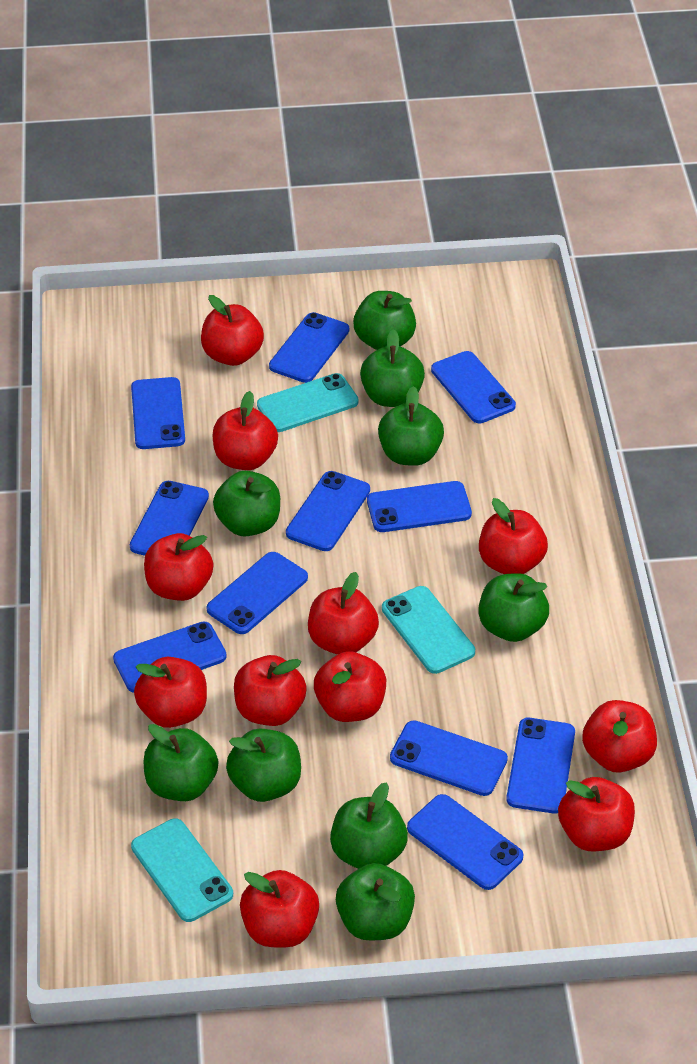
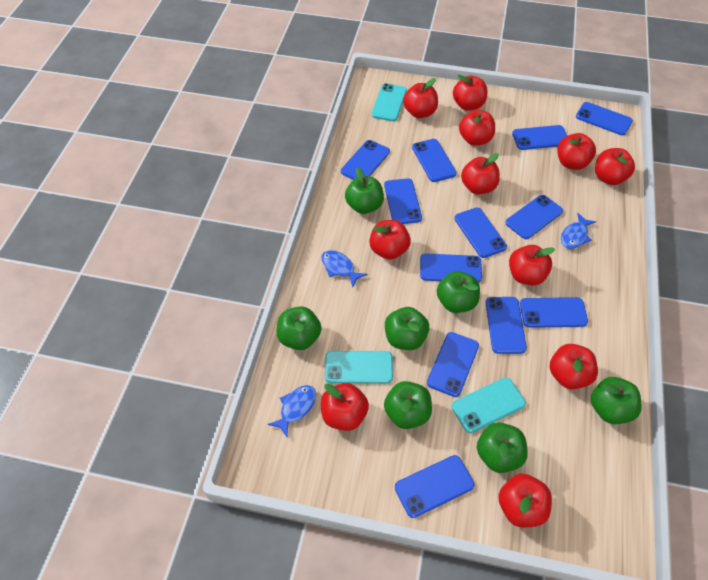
blue fish: 0 -> 3
blue phone: 11 -> 12
green apple: 9 -> 7

